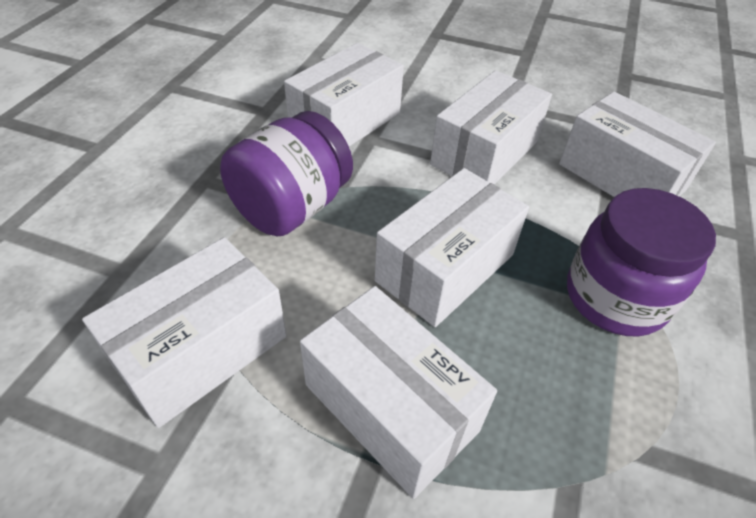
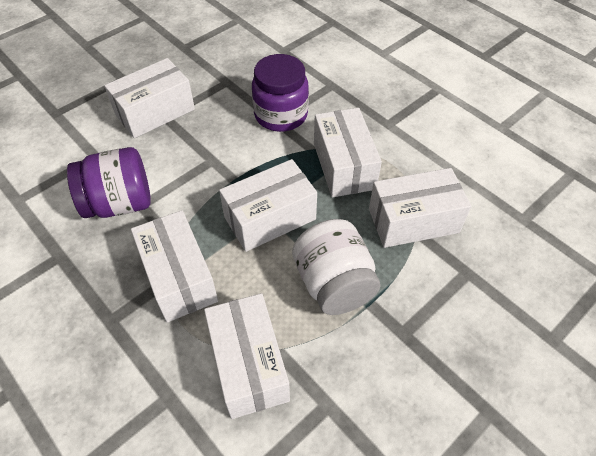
white jar: 0 -> 1

